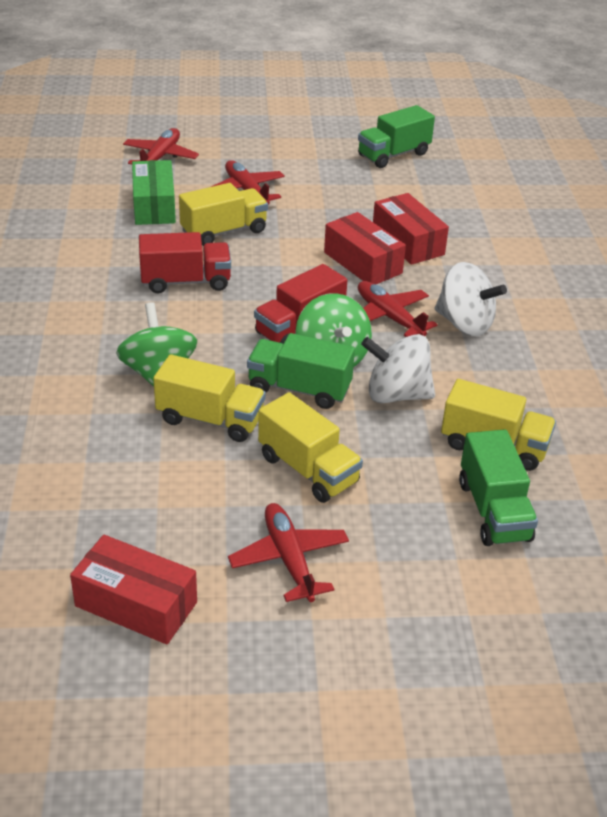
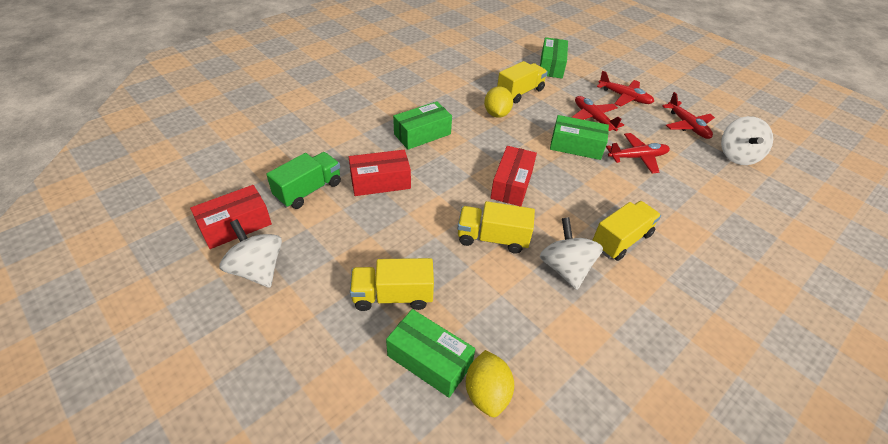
green box: 1 -> 4
green spinning top: 2 -> 0
green truck: 3 -> 1
red truck: 2 -> 0
white spinning top: 2 -> 3
yellow lemon: 0 -> 2

